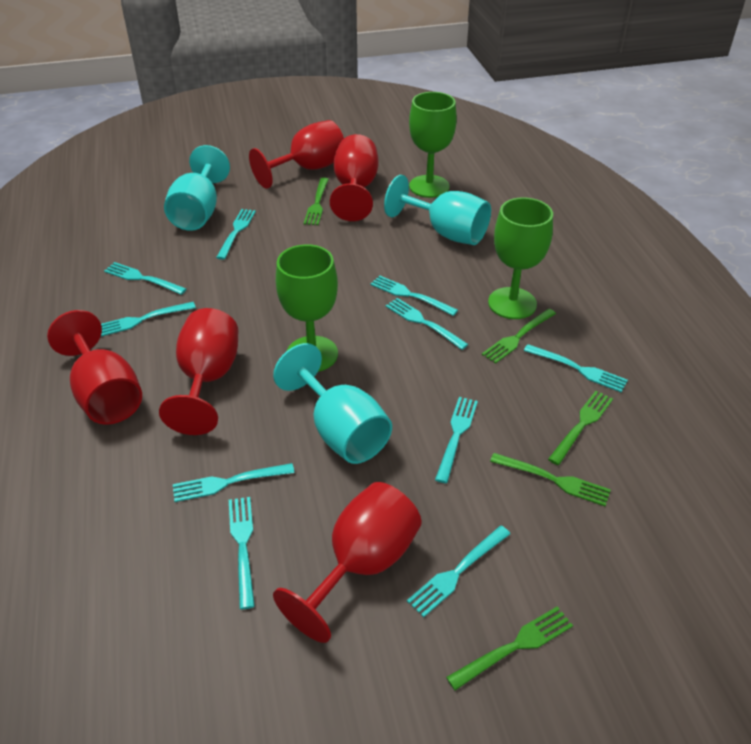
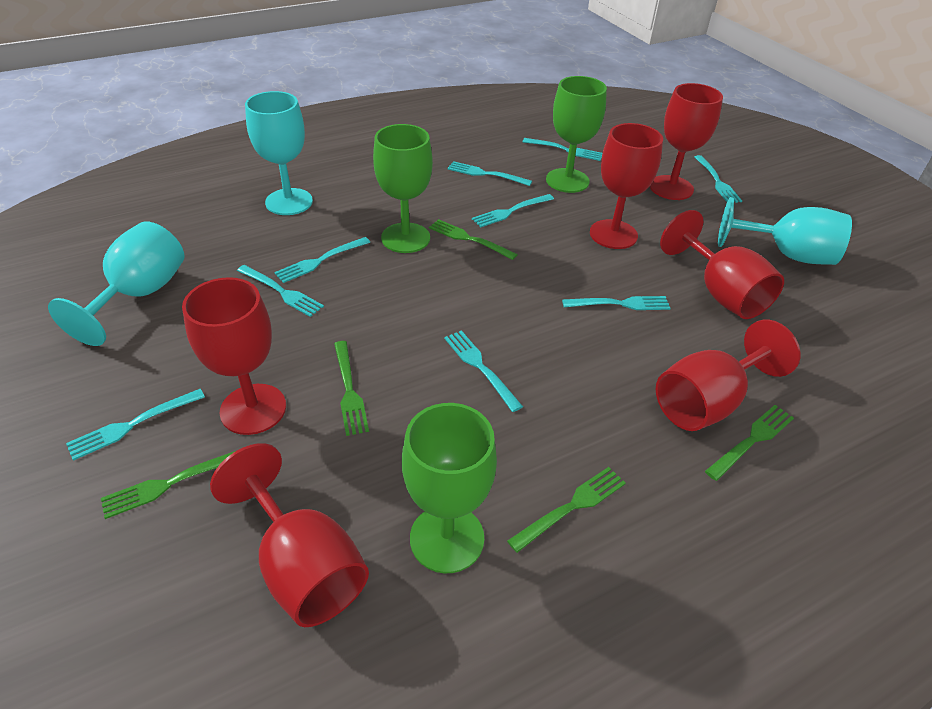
red goblet: 5 -> 6
turquoise fork: 10 -> 9

